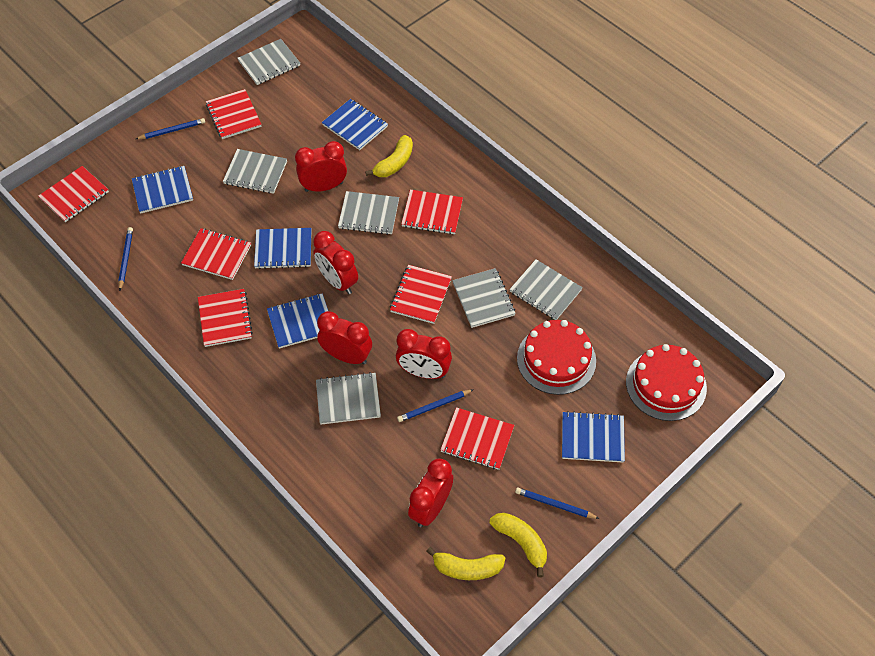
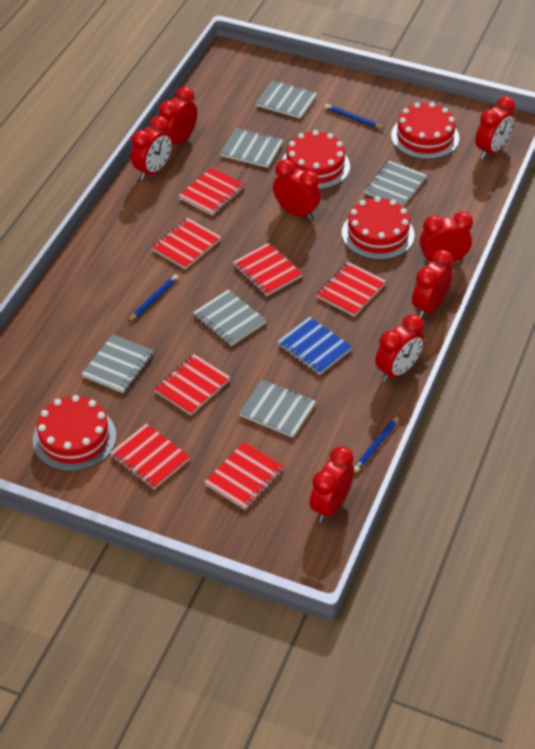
blue notebook: 5 -> 1
blue pencil: 4 -> 3
red cake: 2 -> 4
red clock: 5 -> 8
yellow banana: 3 -> 0

